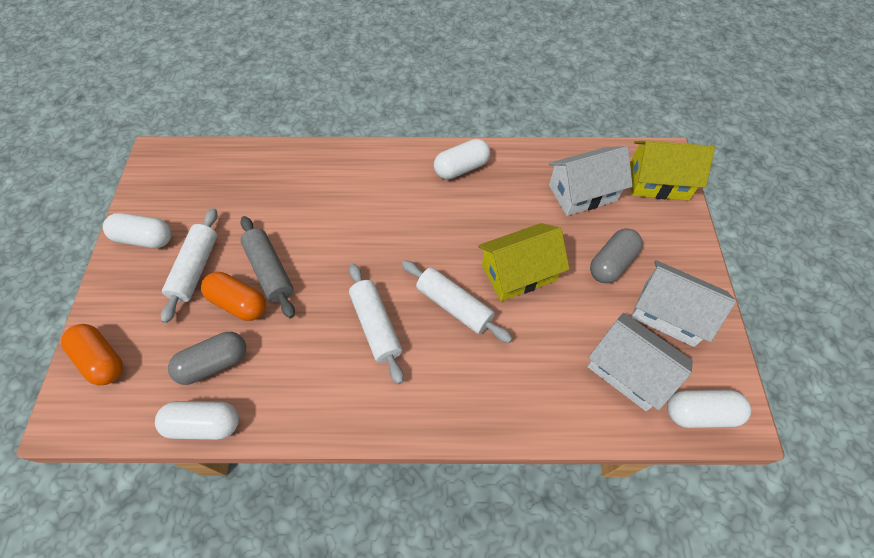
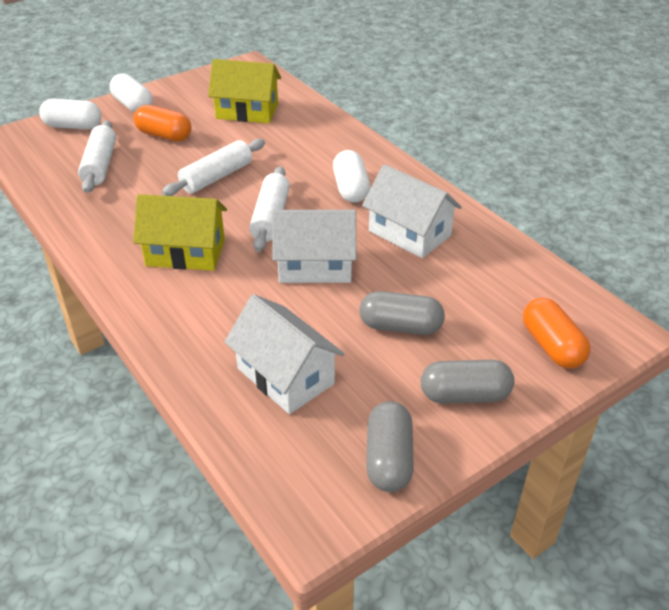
grey capsule: 2 -> 3
grey rolling pin: 1 -> 0
white capsule: 4 -> 3

